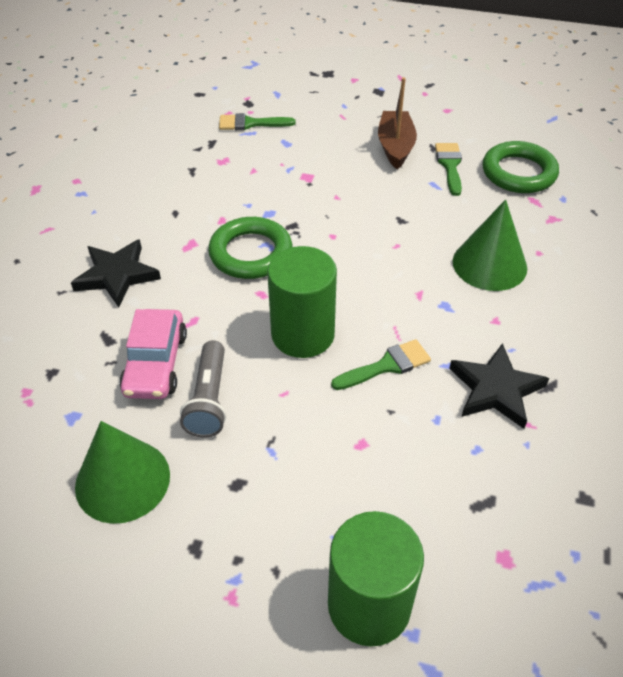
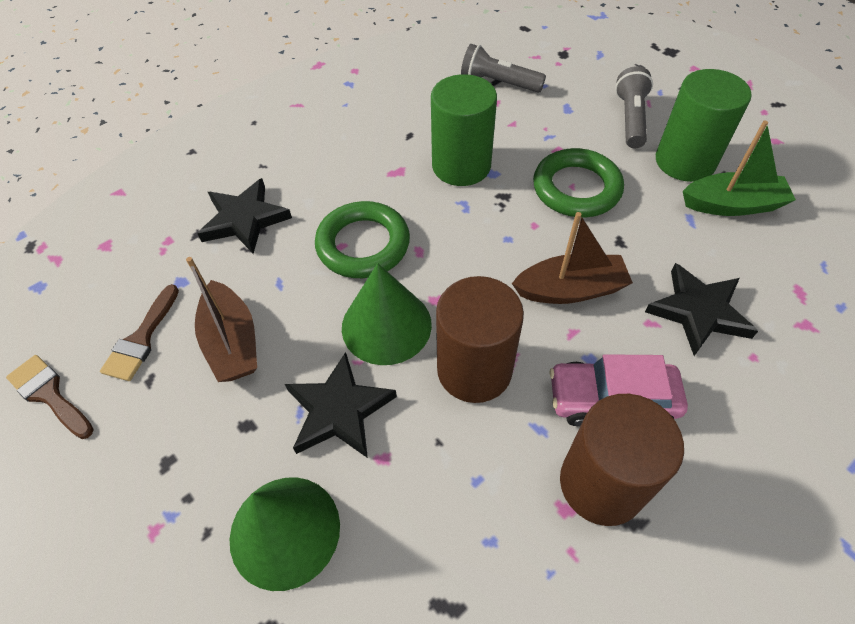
black star: 2 -> 3
brown boat: 1 -> 2
brown brush: 0 -> 2
brown cylinder: 0 -> 2
green boat: 0 -> 1
green brush: 3 -> 0
grey flashlight: 1 -> 2

